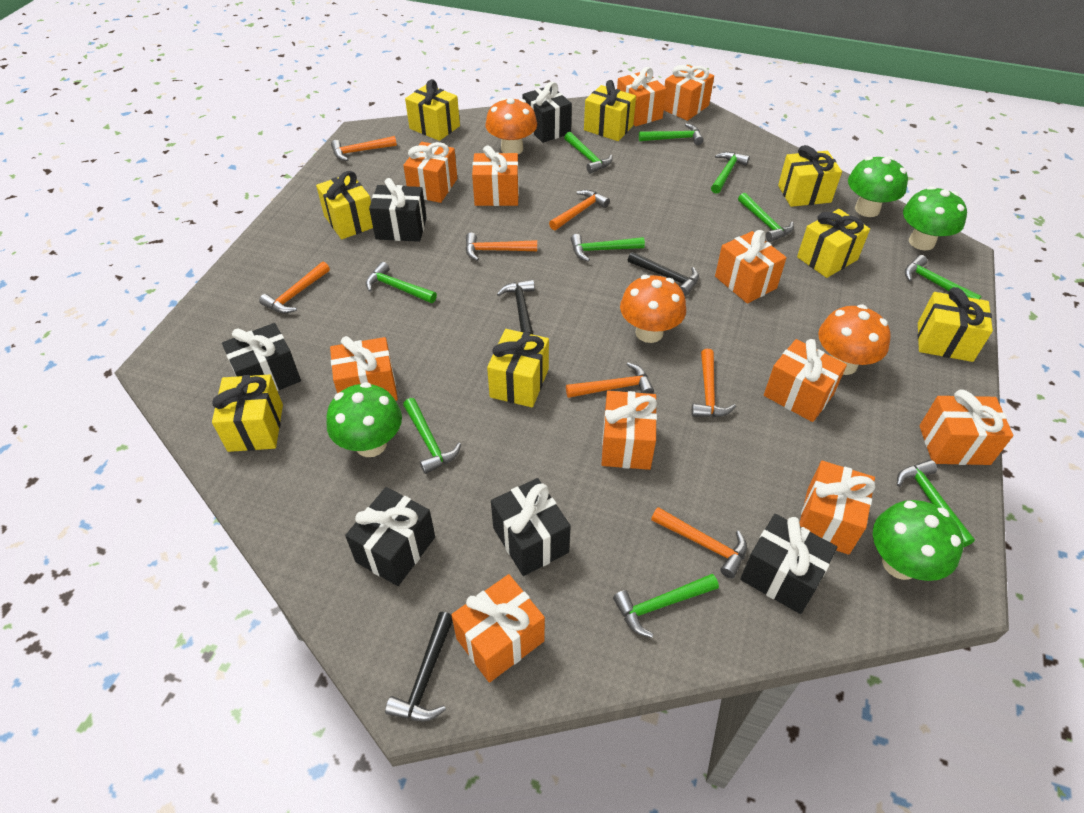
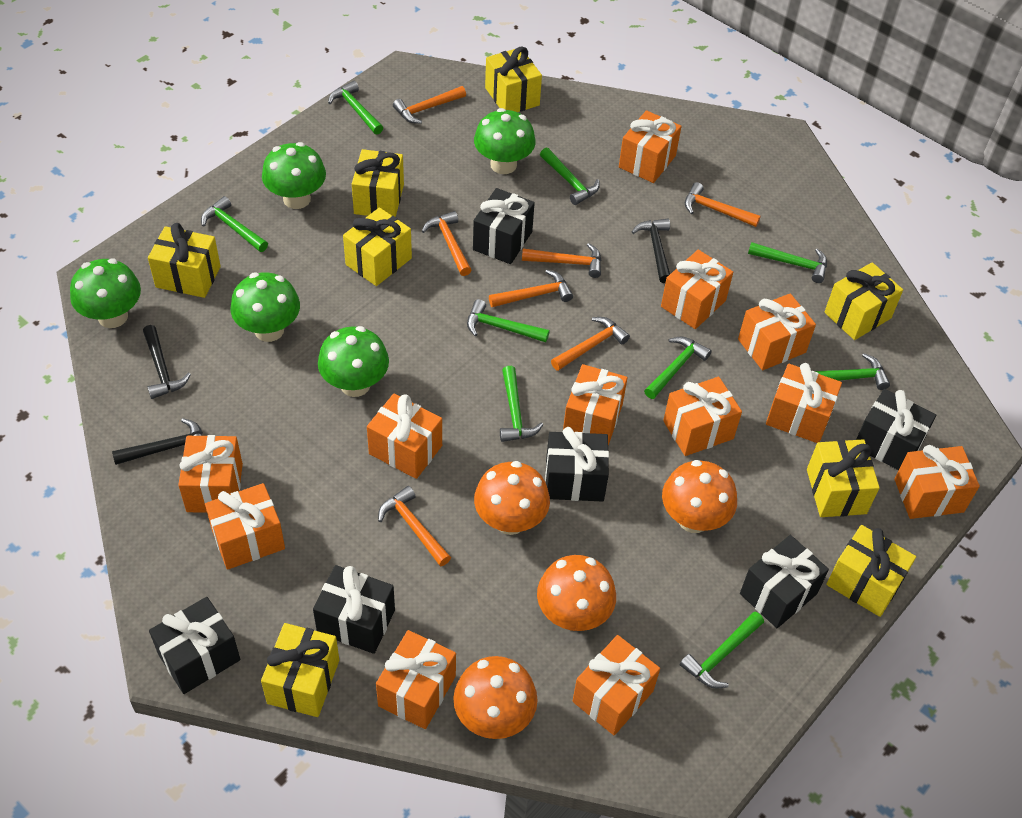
green hammer: 10 -> 9
green mushroom: 4 -> 5
orange gift: 11 -> 12
orange mushroom: 3 -> 4

